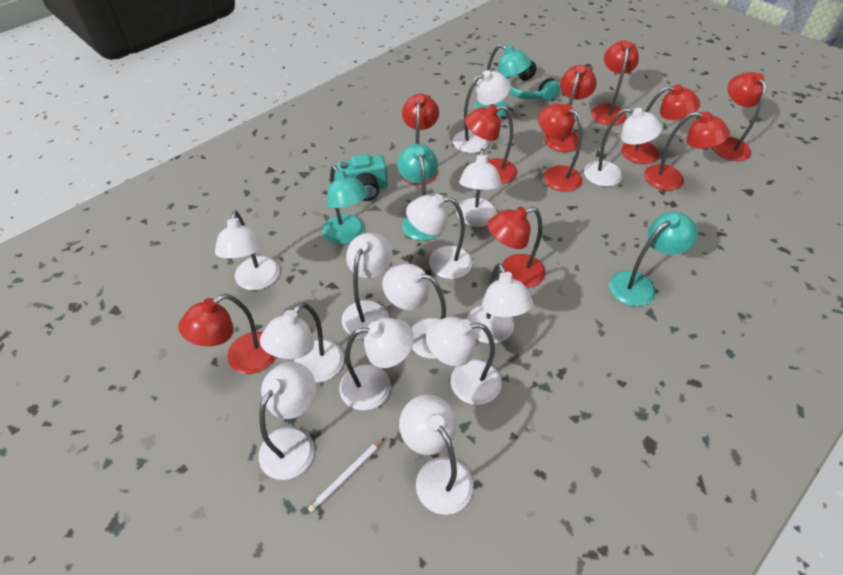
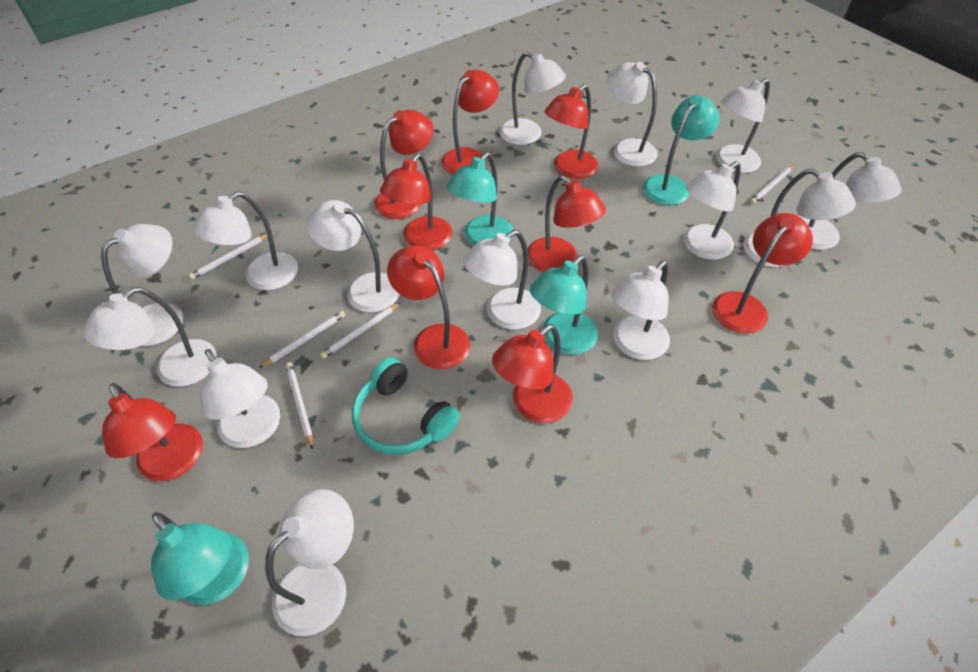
red lamp: 10 -> 9
turquoise camera: 1 -> 0
white lamp: 13 -> 14
white pencil: 1 -> 5

